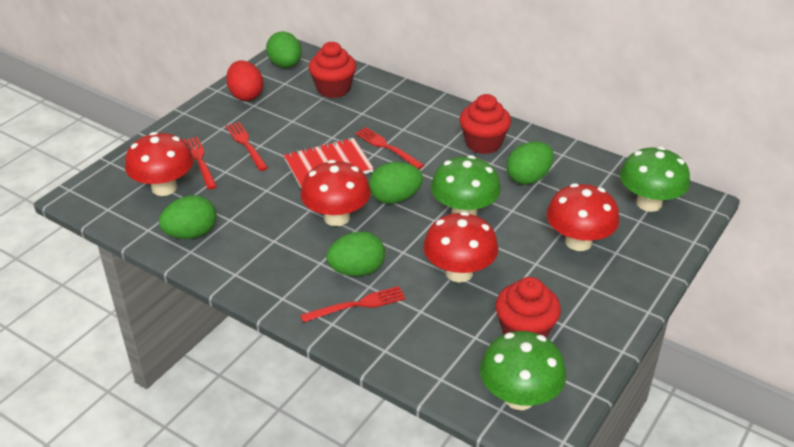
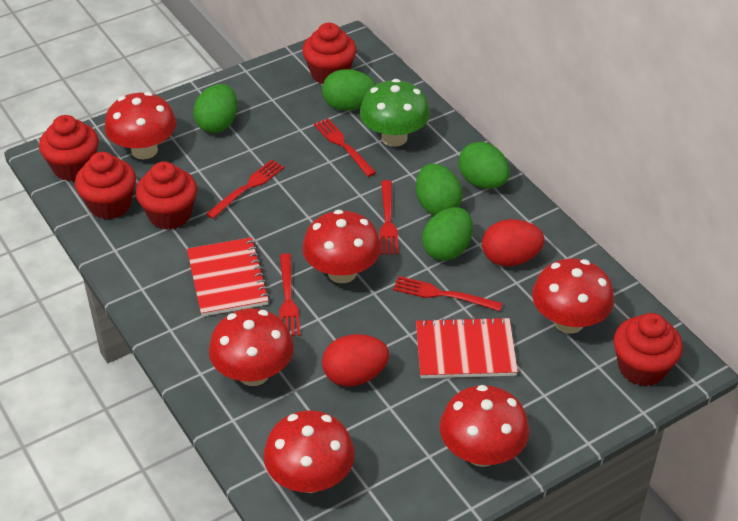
green mushroom: 3 -> 1
red cupcake: 3 -> 5
red egg: 1 -> 2
red fork: 4 -> 5
red mushroom: 4 -> 6
red notebook: 1 -> 2

